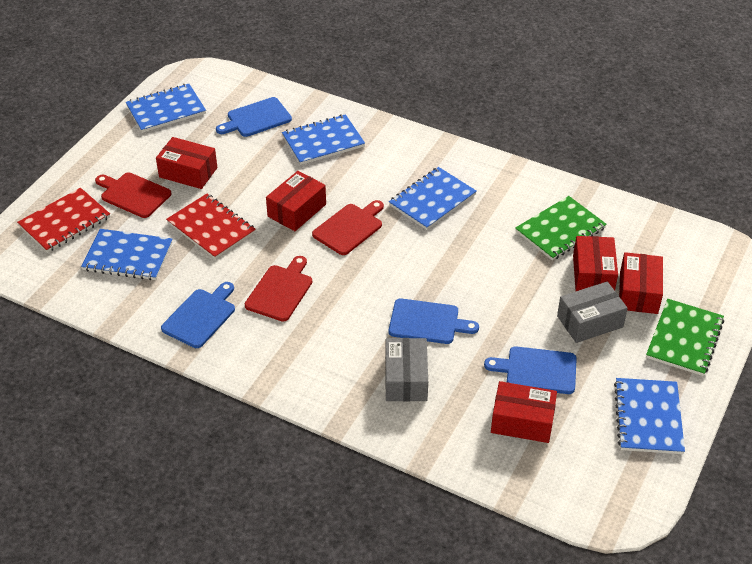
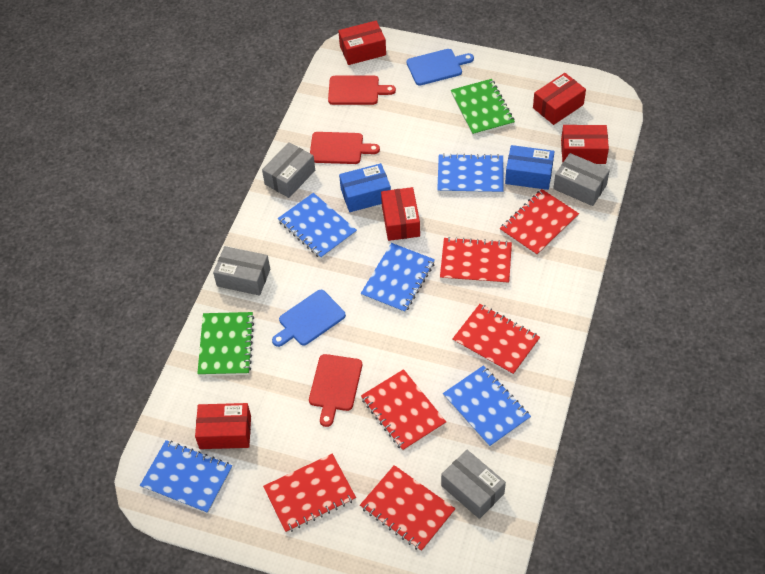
blue box: 0 -> 2
blue cutting board: 4 -> 2
grey box: 2 -> 4
red notebook: 2 -> 6

